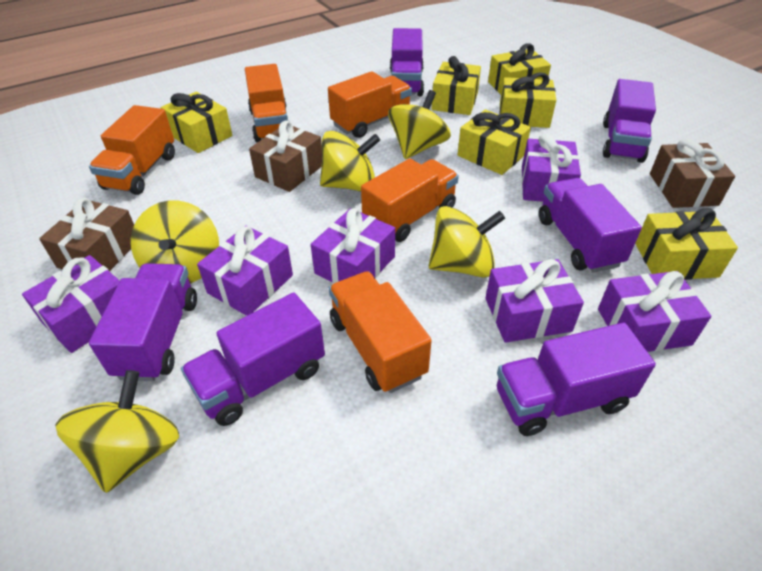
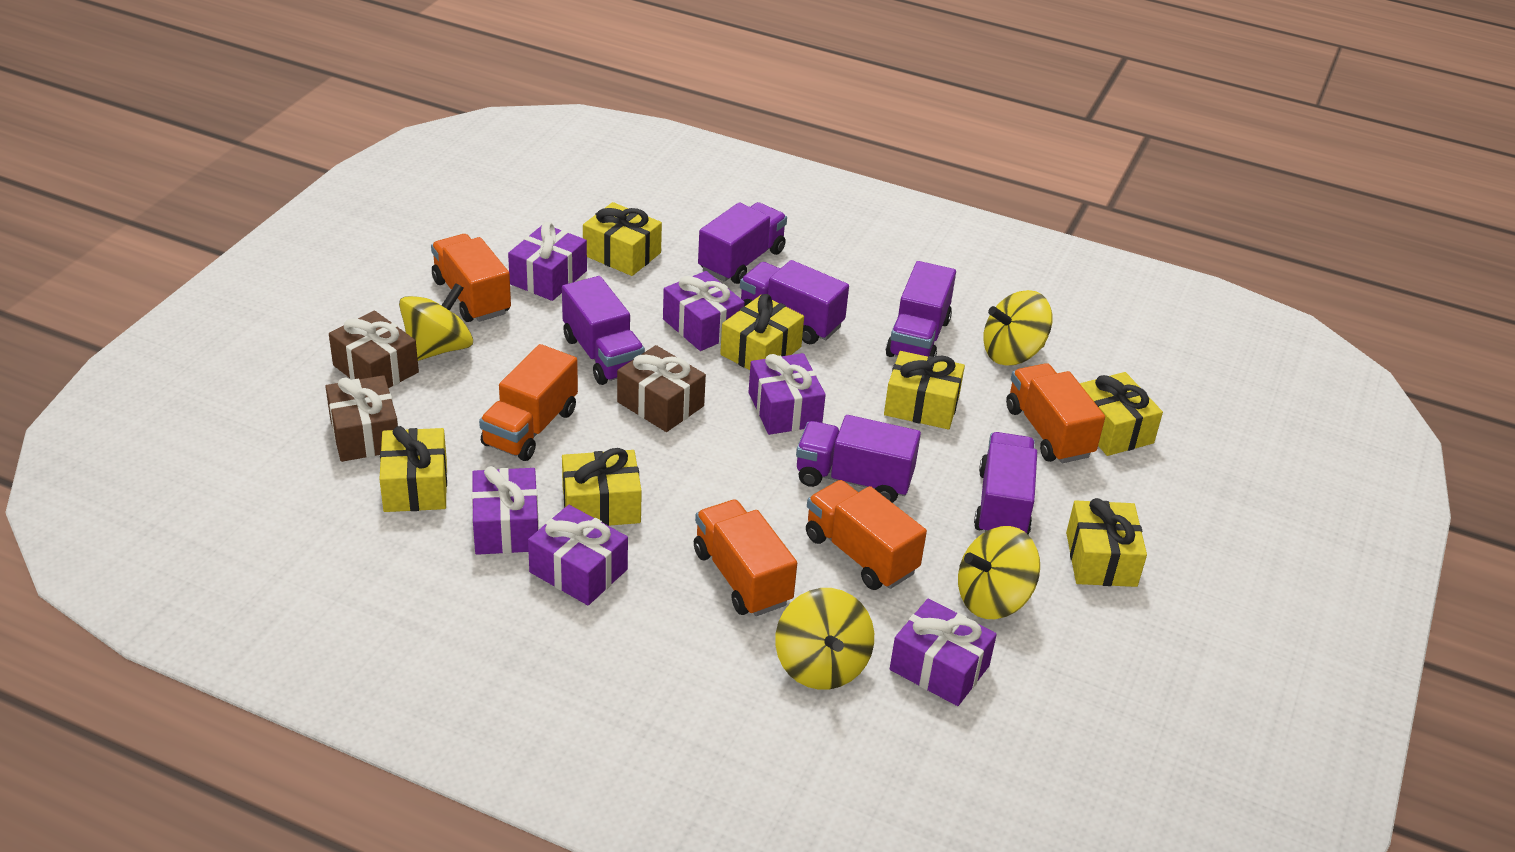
yellow gift: 6 -> 7
yellow spinning top: 5 -> 4

